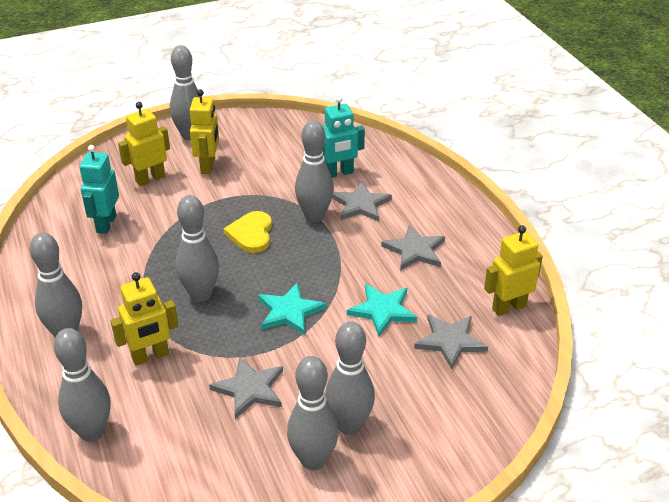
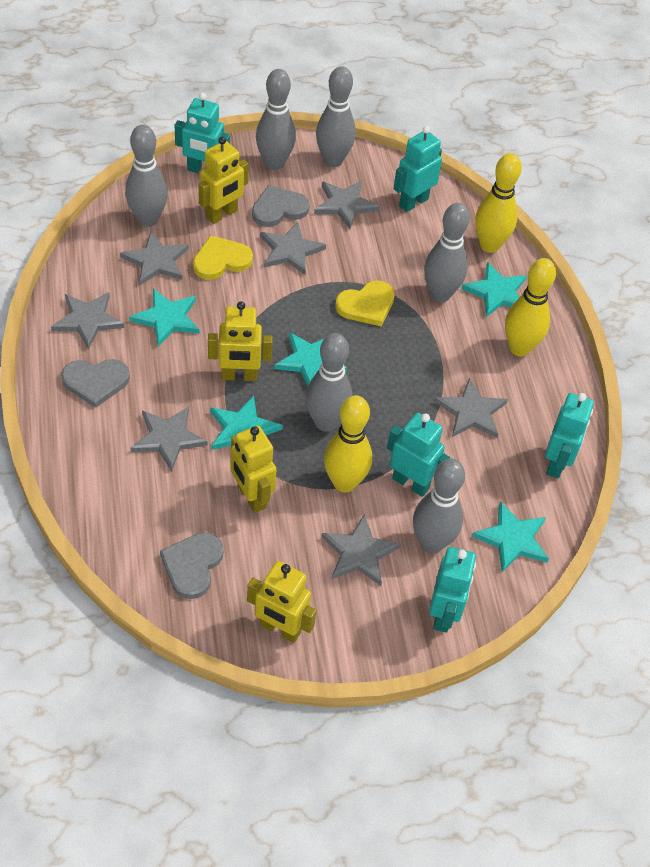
grey bowling pin: 7 -> 6
grey heart: 0 -> 3
grey star: 4 -> 7
turquoise robot: 2 -> 5
turquoise star: 2 -> 5
yellow bowling pin: 0 -> 3
yellow heart: 1 -> 2

